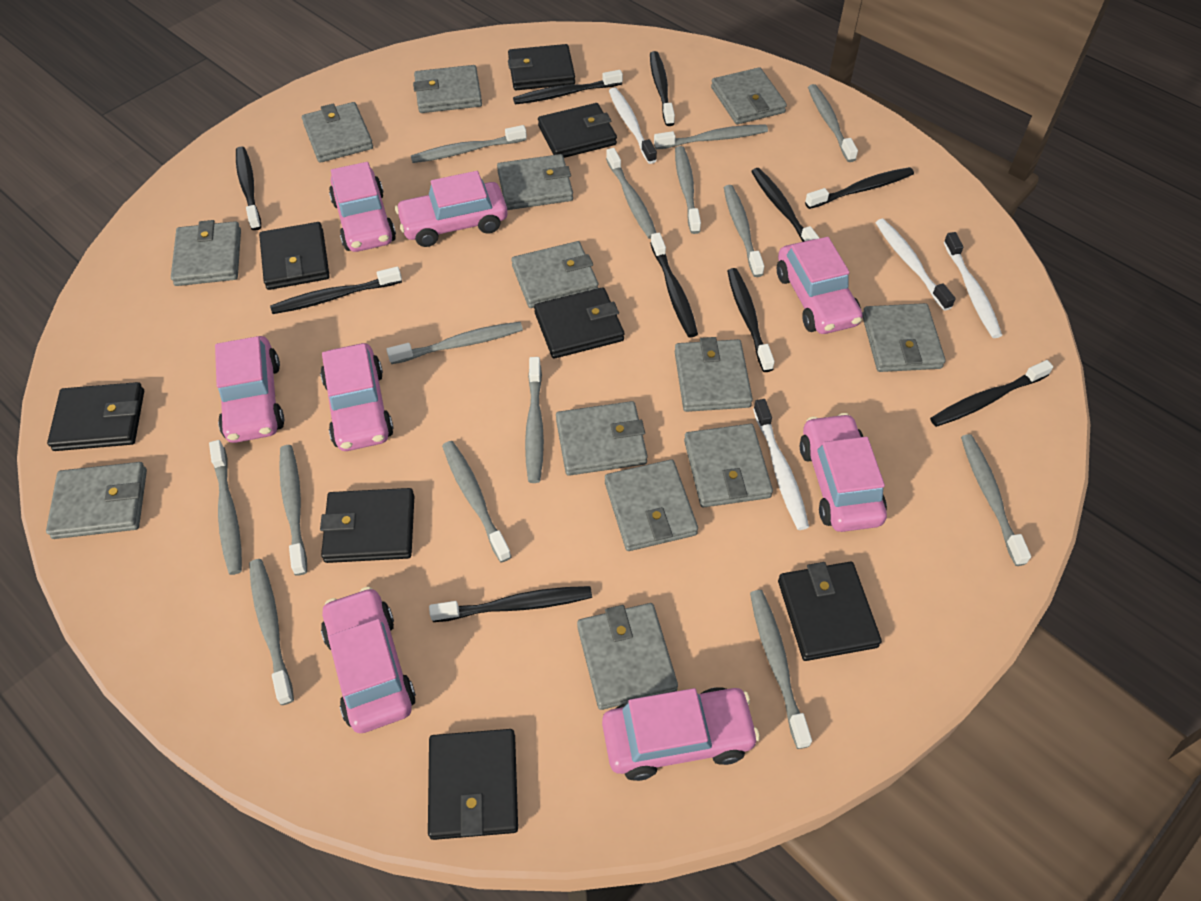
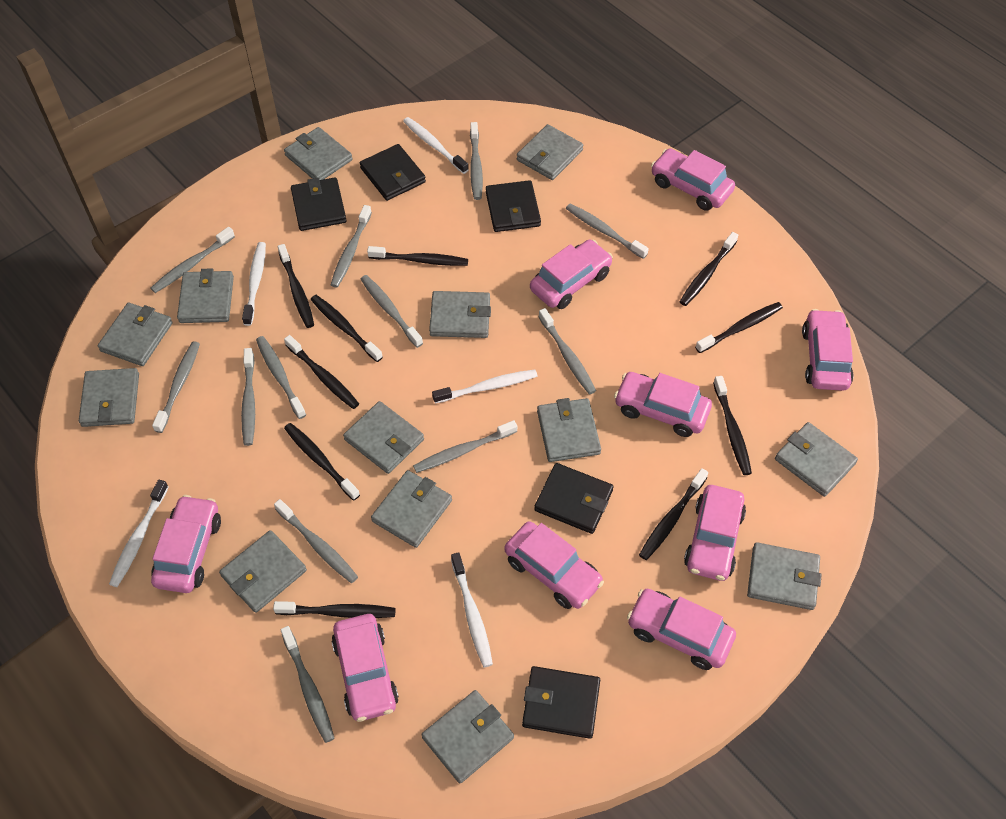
black wallet: 8 -> 5
grey toothbrush: 14 -> 12
pink car: 8 -> 9
white toothbrush: 4 -> 5

